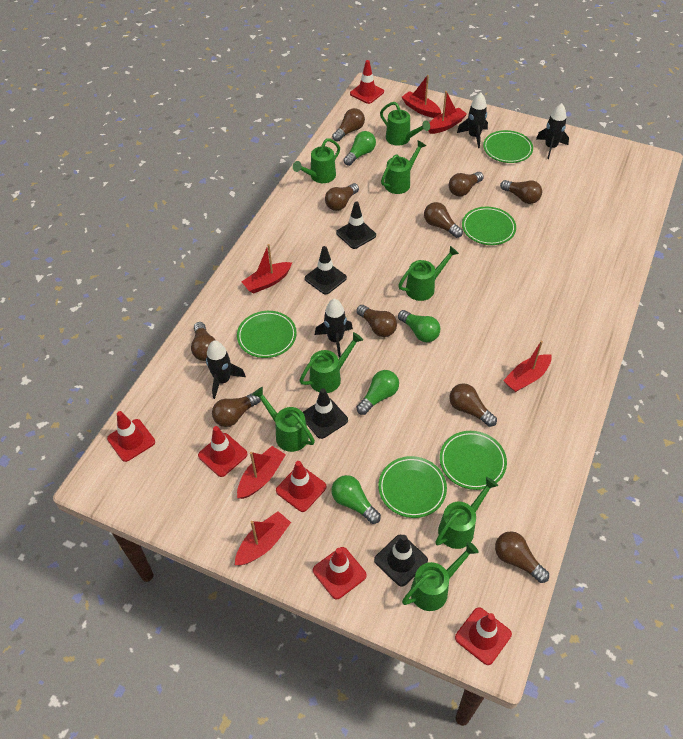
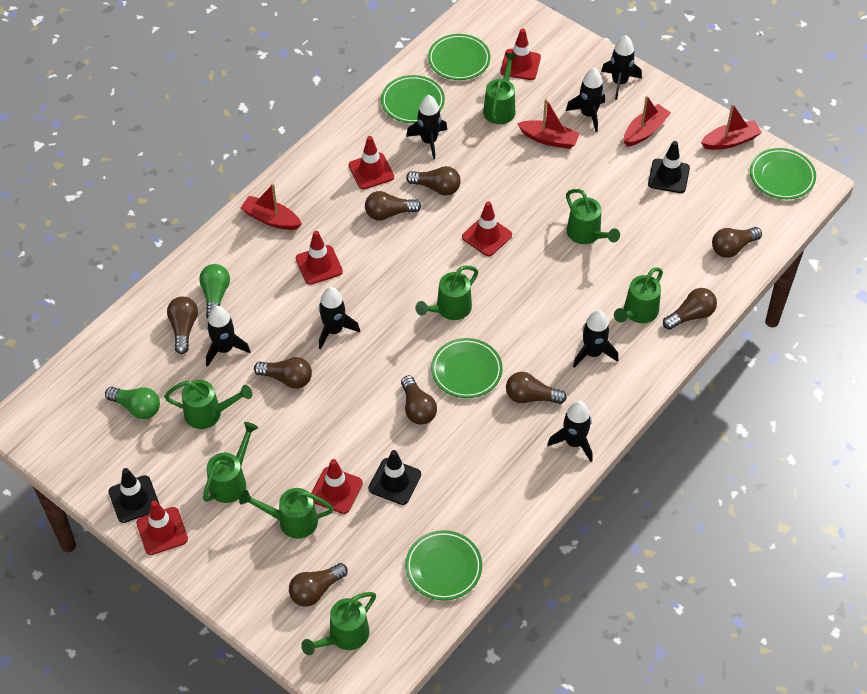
black rocket: 4 -> 7
black traffic cone: 4 -> 3
brown light bulb: 10 -> 9
green light bulb: 4 -> 2
red boat: 6 -> 4

